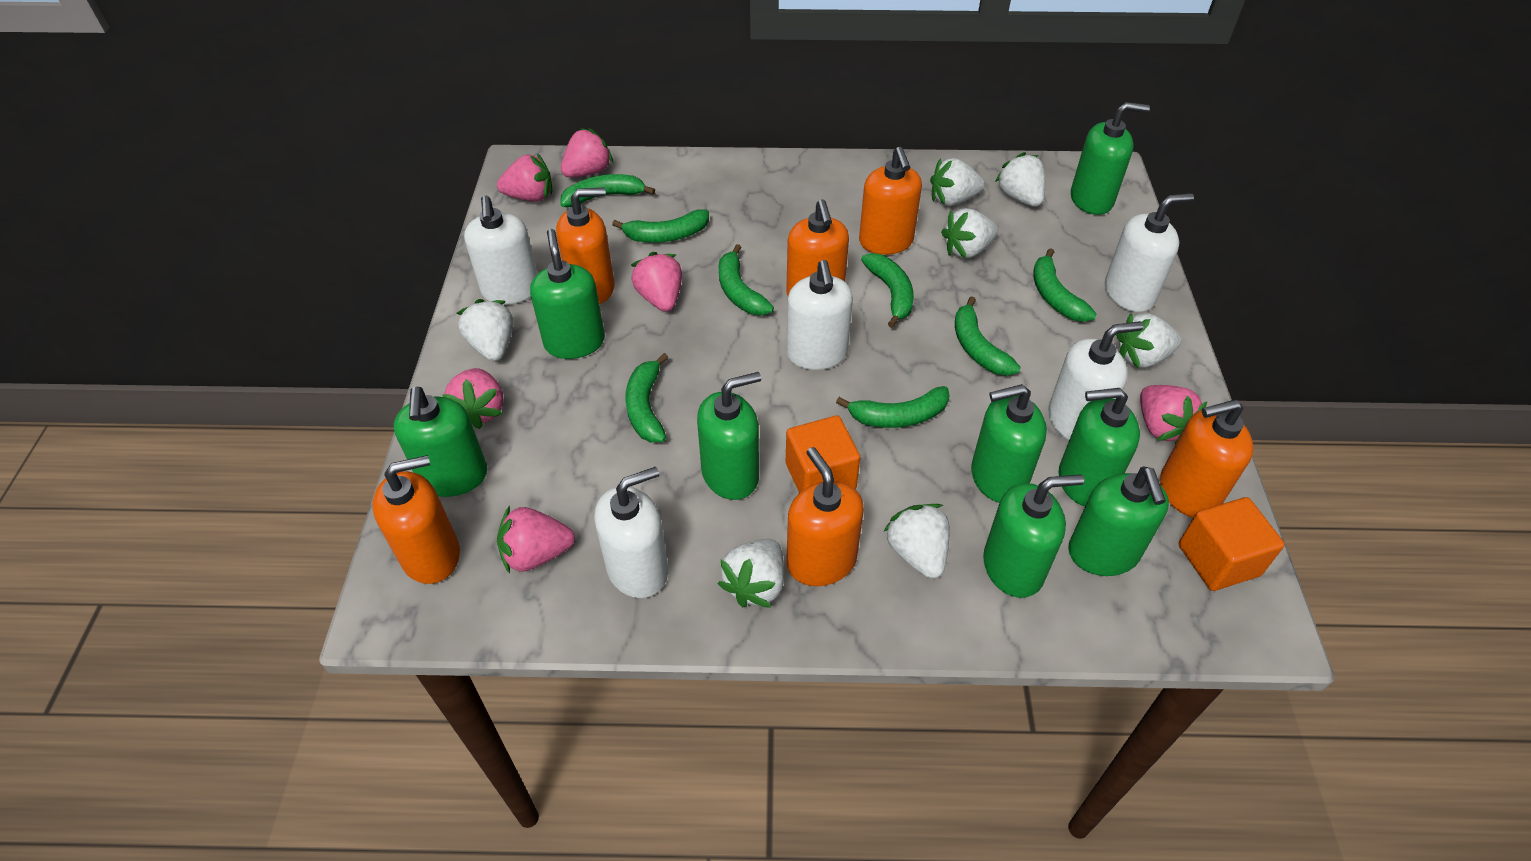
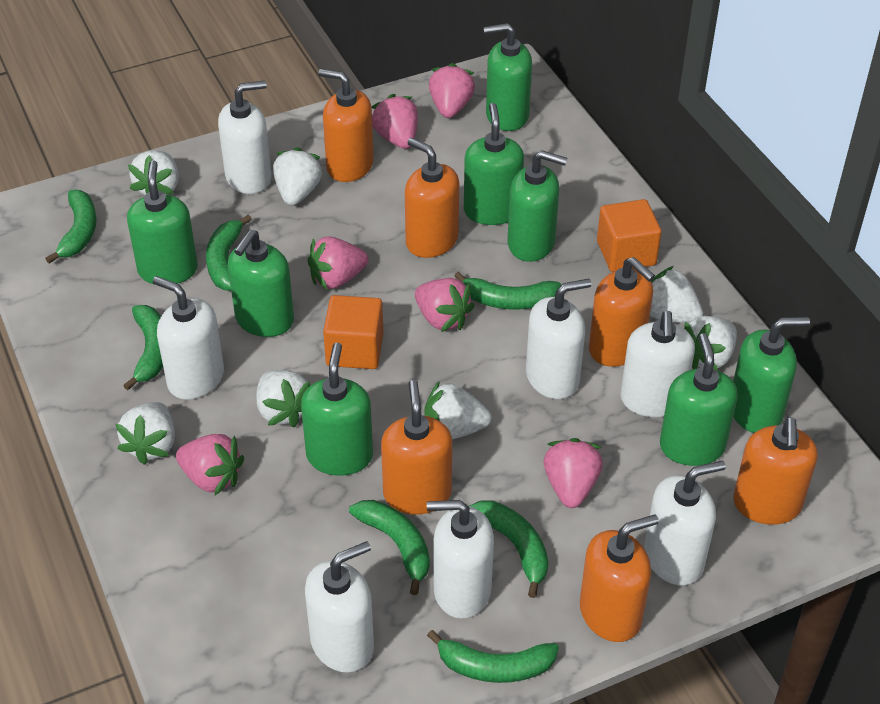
green banana: 8 -> 7
white soap dispenser: 5 -> 7

